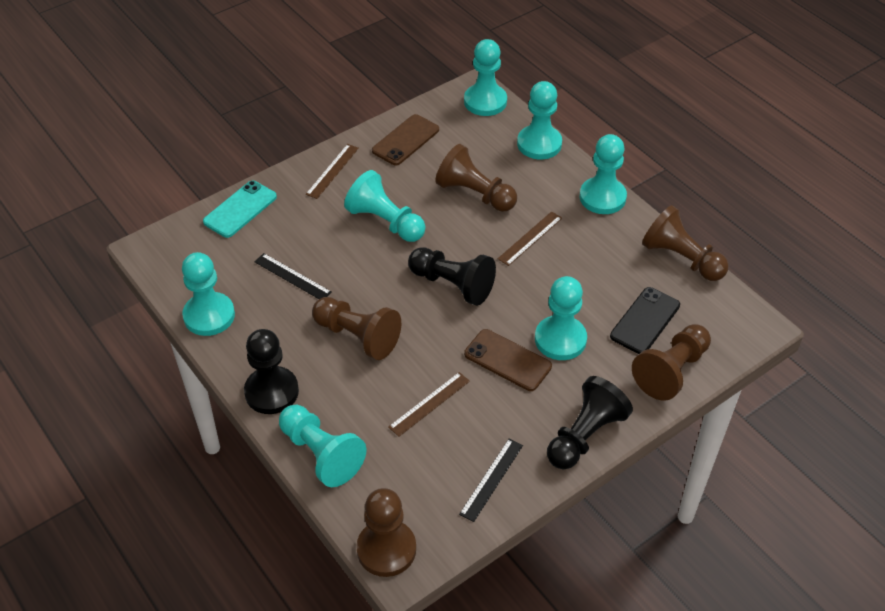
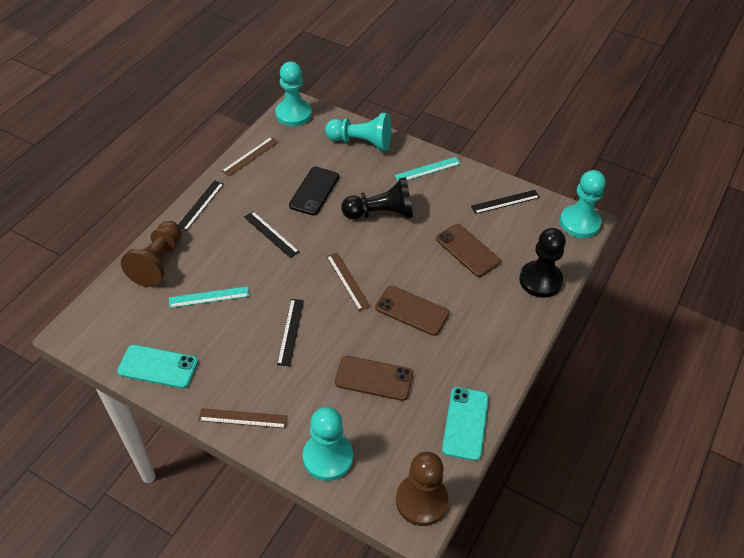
black pawn: 3 -> 2
black ruler: 2 -> 4
brown pawn: 5 -> 2
brown phone: 2 -> 3
turquoise pawn: 7 -> 4
turquoise phone: 1 -> 2
turquoise ruler: 0 -> 2

